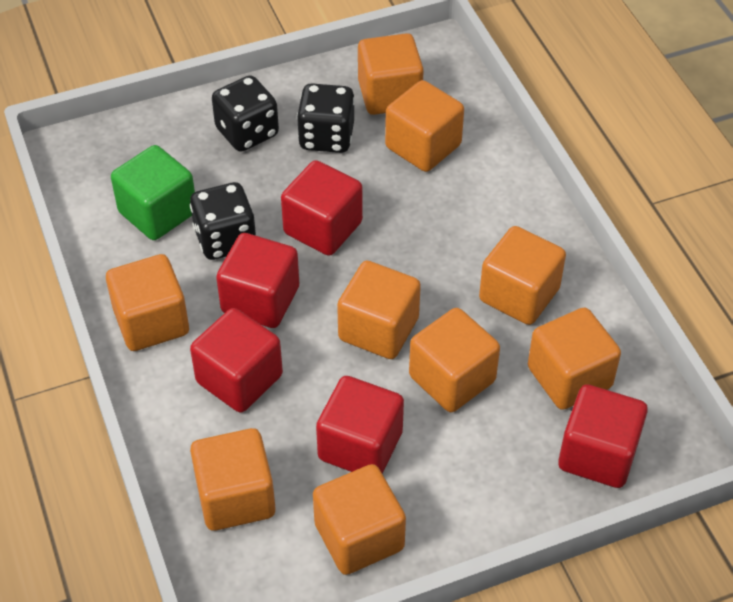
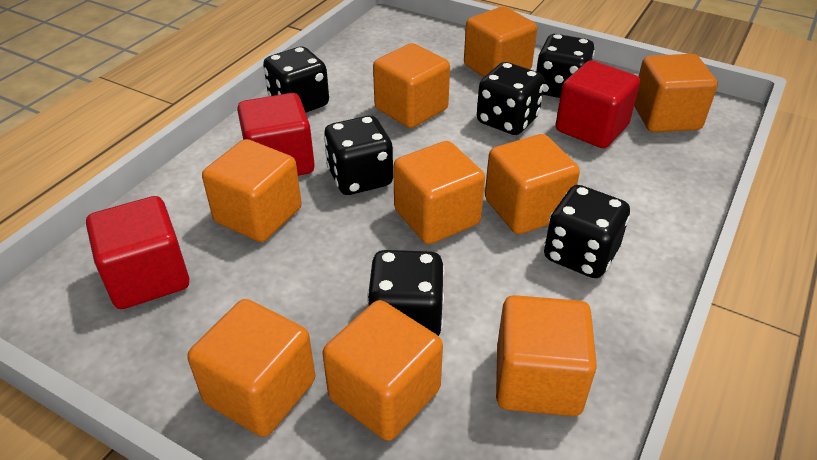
black dice: 3 -> 6
green cube: 1 -> 0
red cube: 5 -> 3

